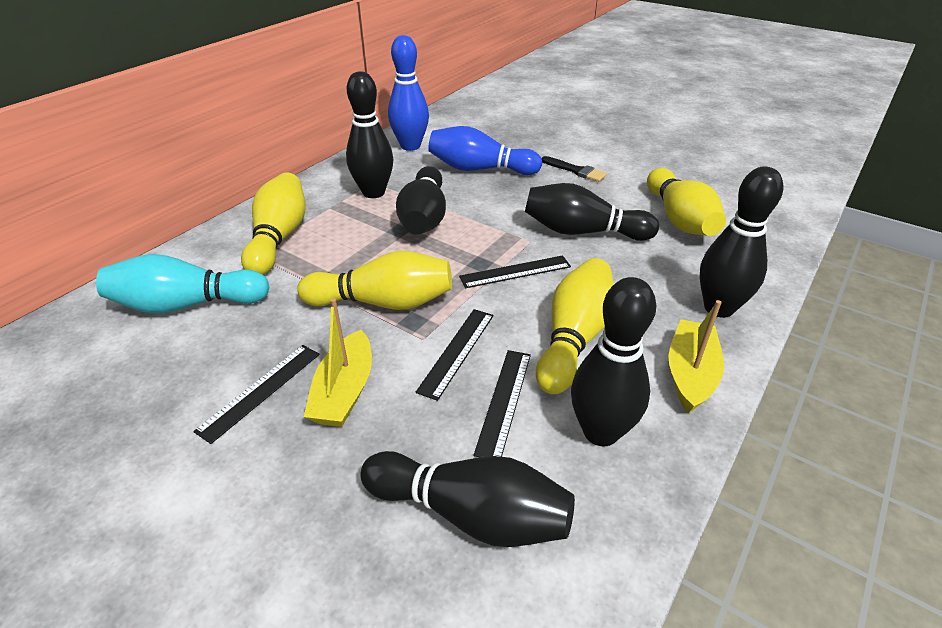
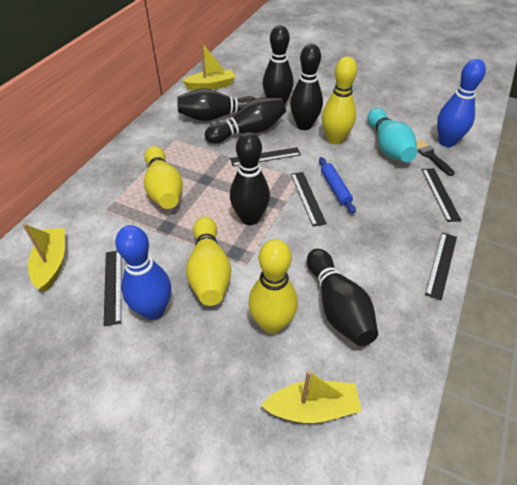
black ruler: 4 -> 5
blue rolling pin: 0 -> 1
yellow boat: 2 -> 3

